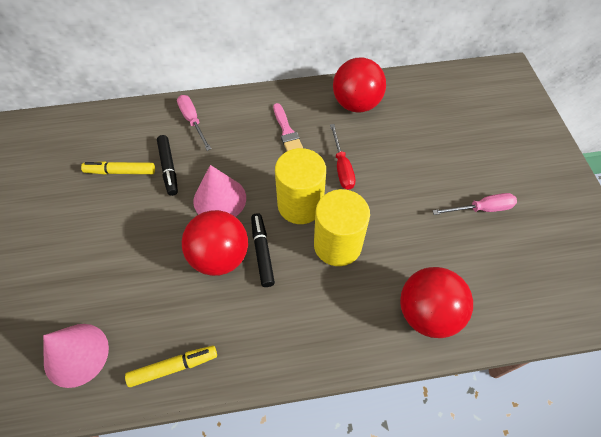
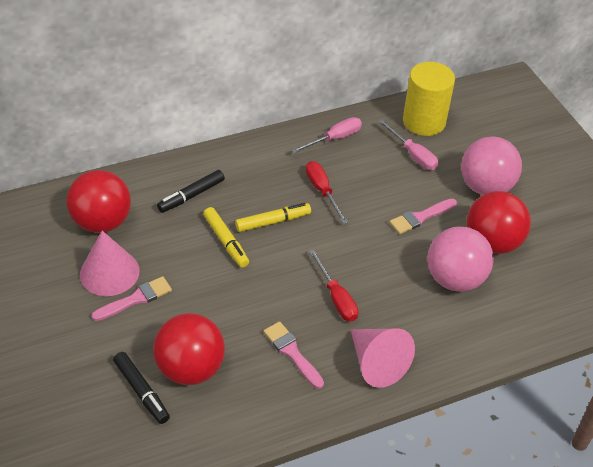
pink ball: 0 -> 2
pink brush: 1 -> 3
red screwdriver: 1 -> 2
yellow cylinder: 2 -> 1

